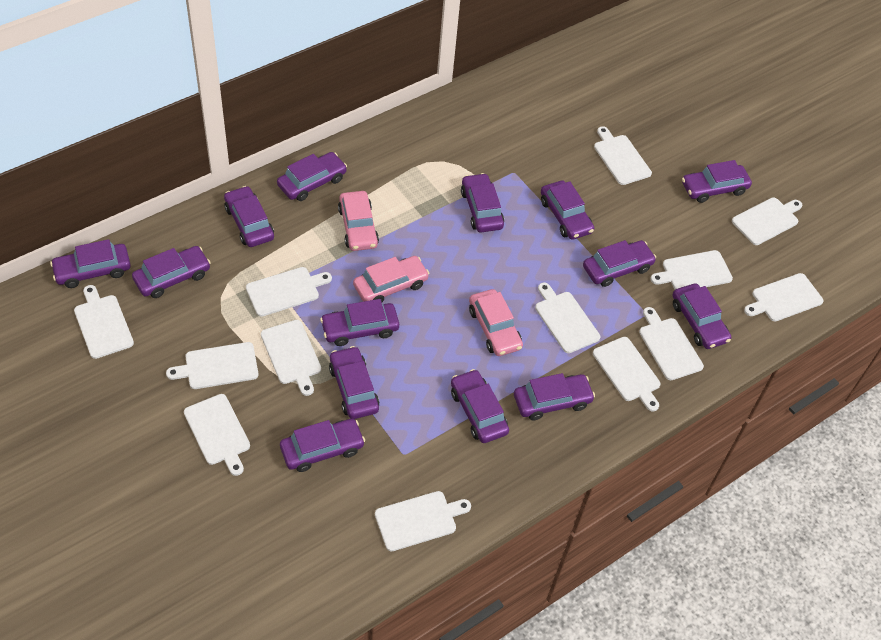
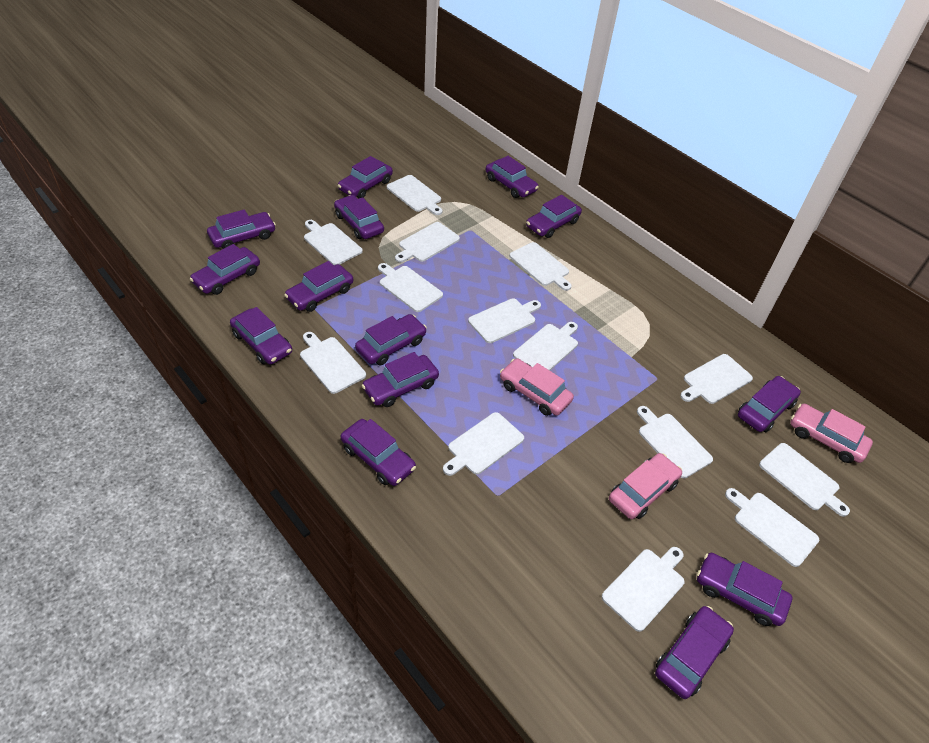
white cutting board: 13 -> 14

